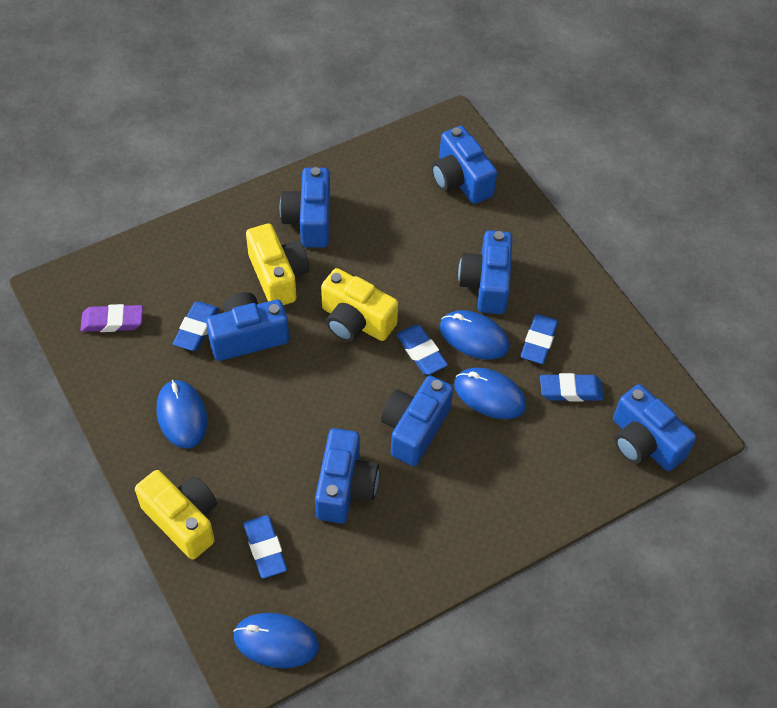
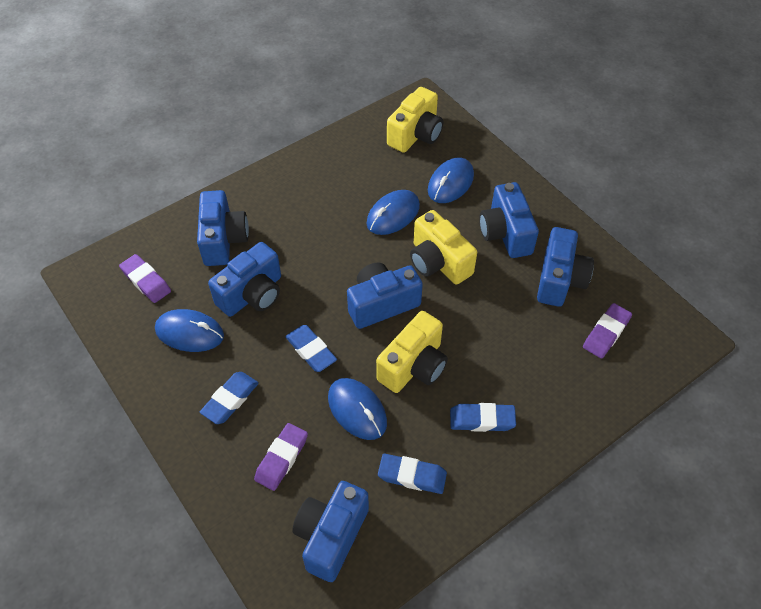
blue camera: 7 -> 6
blue eraser: 5 -> 4
purple eraser: 1 -> 3

